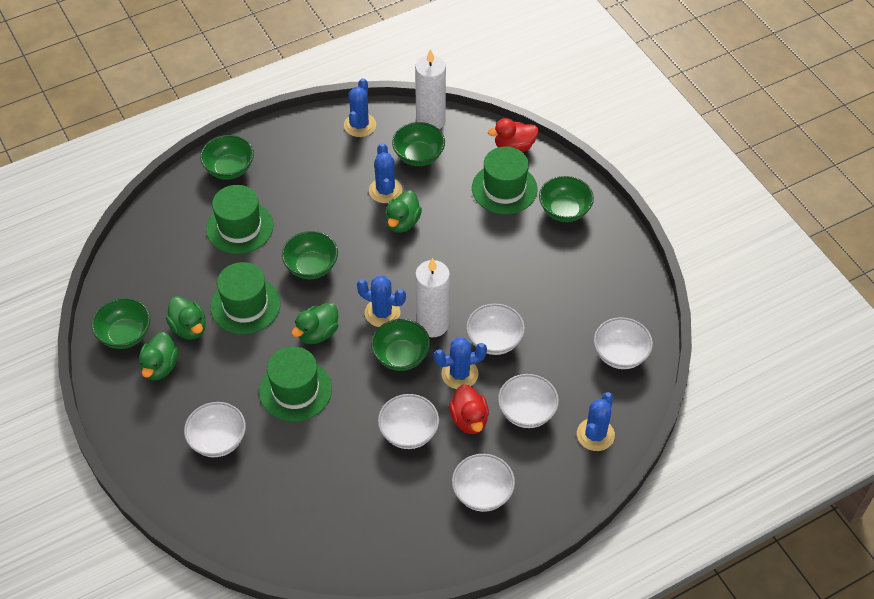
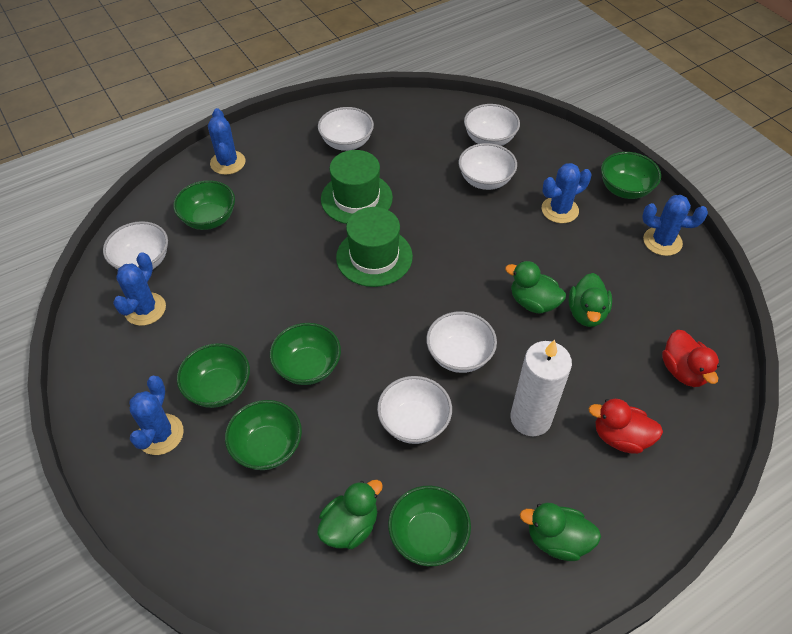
green hat: 4 -> 2
white candle: 2 -> 1

